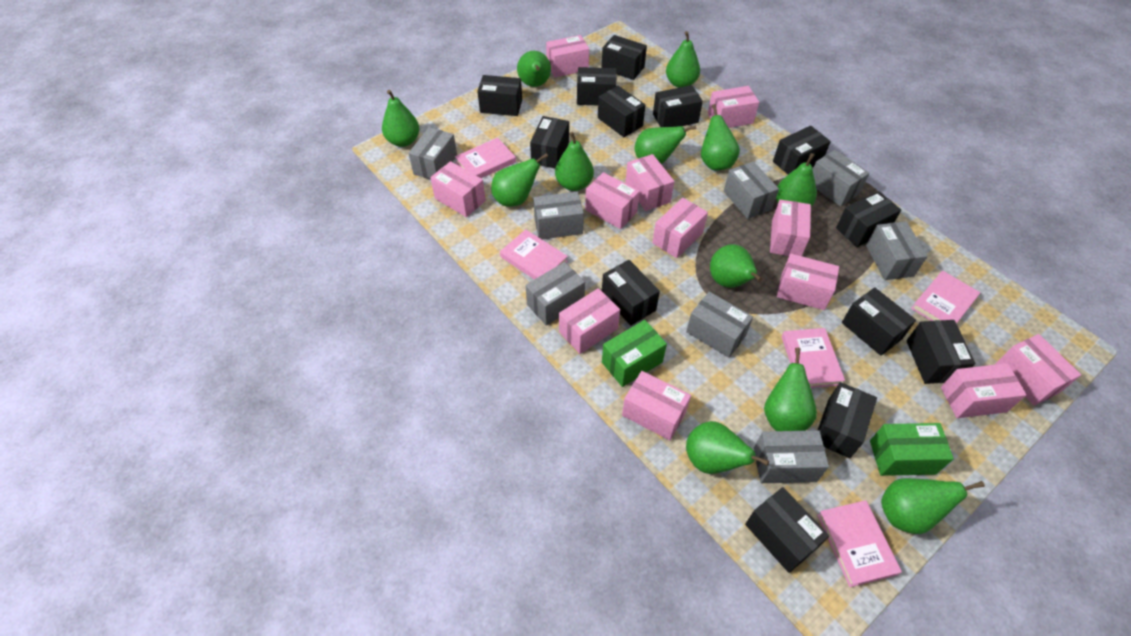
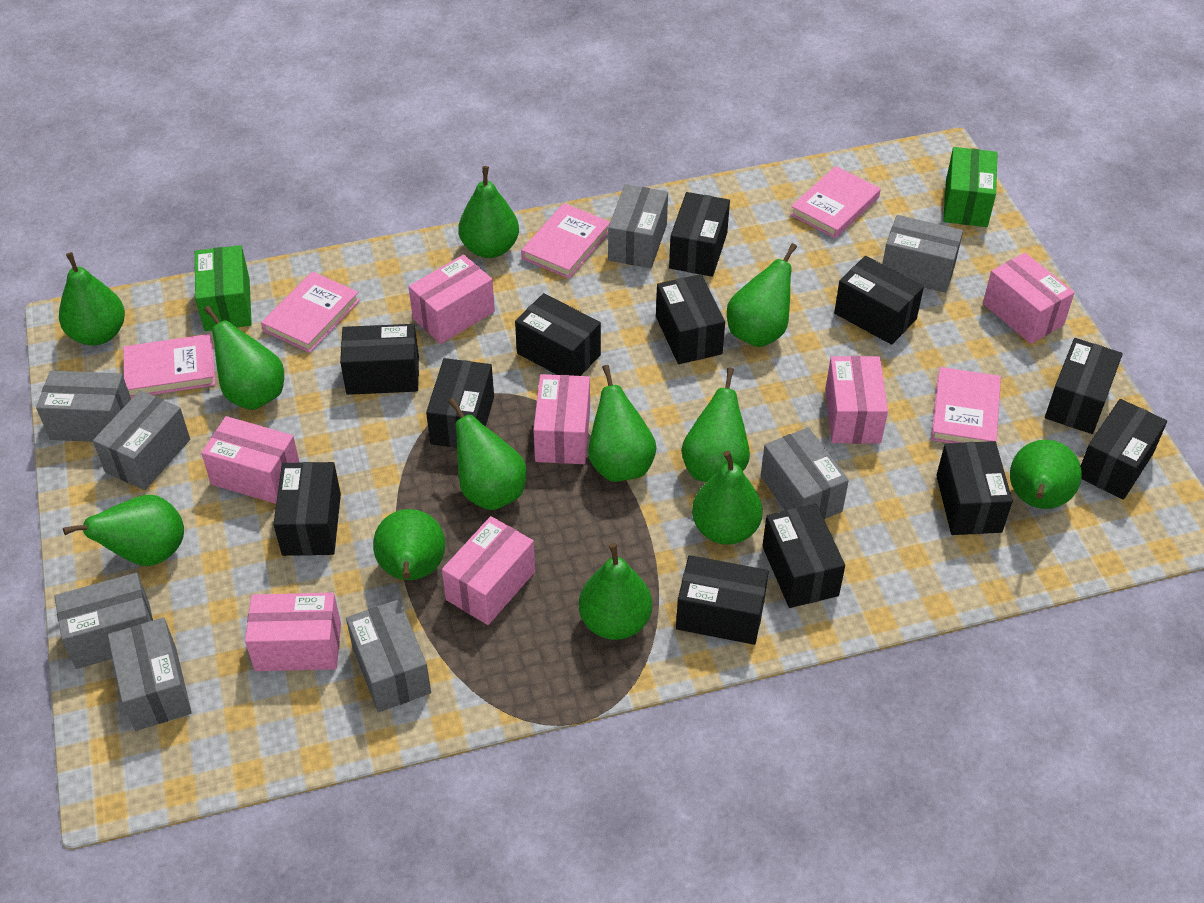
black box: 13 -> 12
pink box: 12 -> 7

